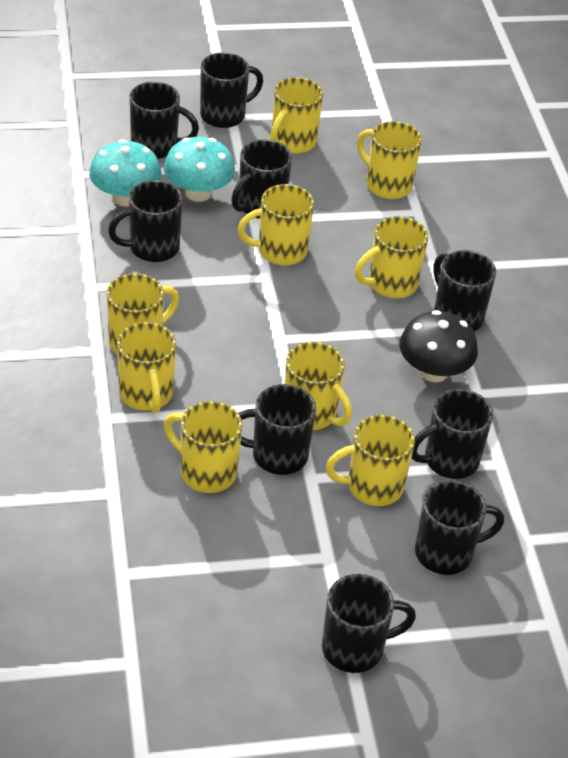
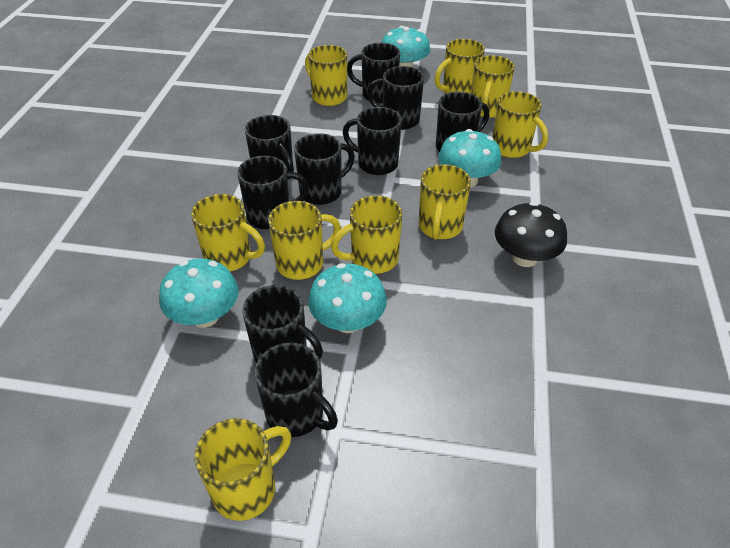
turquoise mushroom: 2 -> 4

